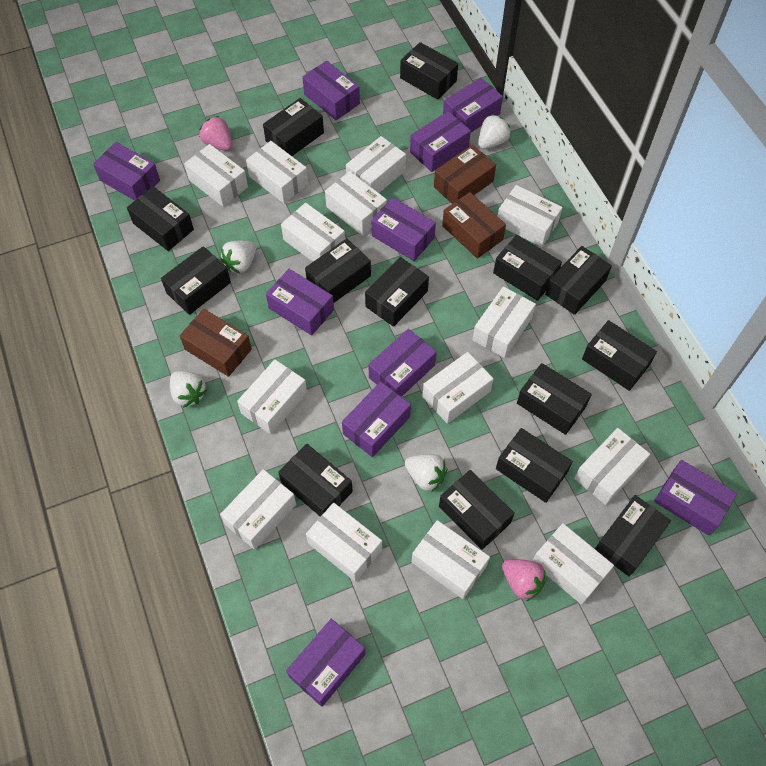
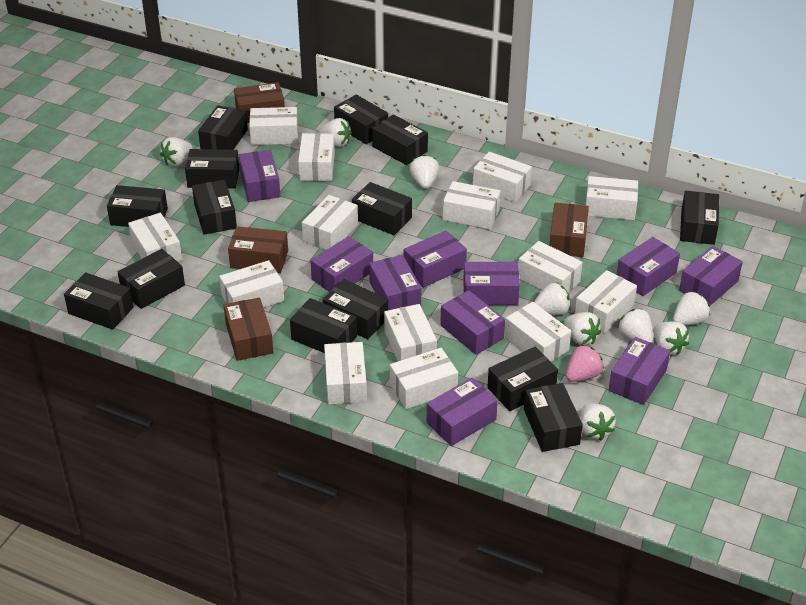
brown box: 3 -> 4
pink strawberry: 2 -> 1
white strawberry: 4 -> 9

